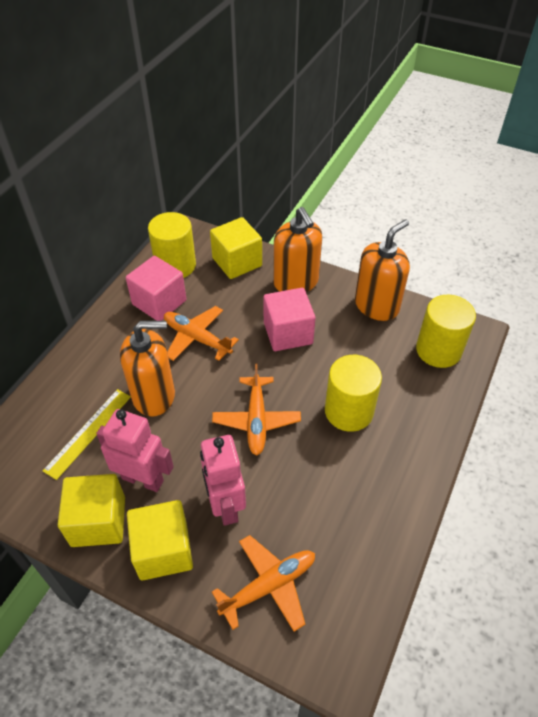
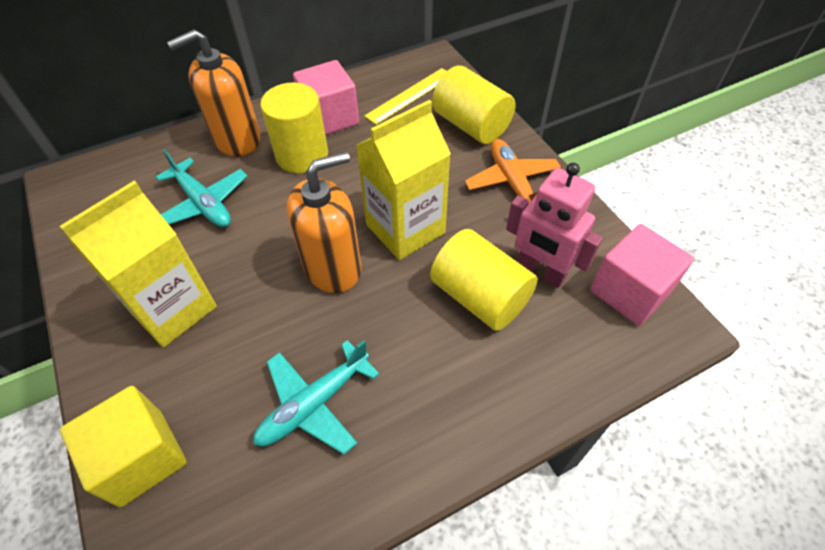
orange plane: 3 -> 1
orange soap dispenser: 3 -> 2
pink robot: 2 -> 1
turquoise plane: 0 -> 2
yellow carton: 0 -> 2
yellow cube: 3 -> 1

